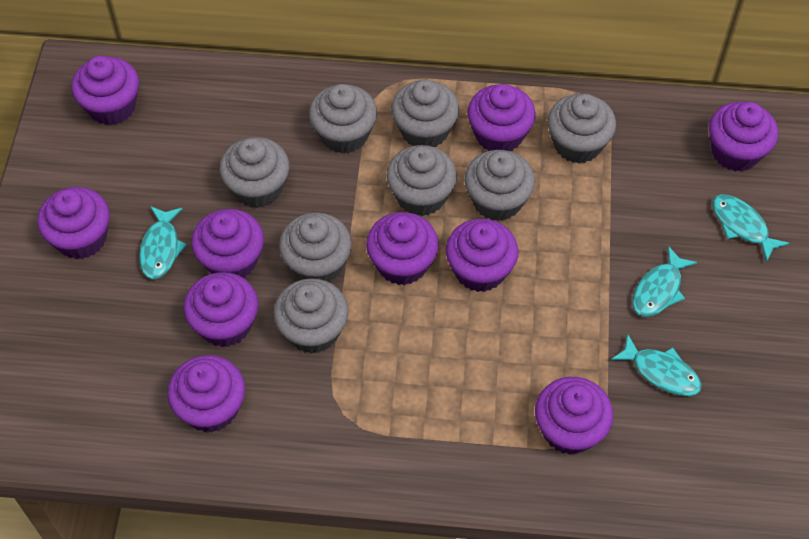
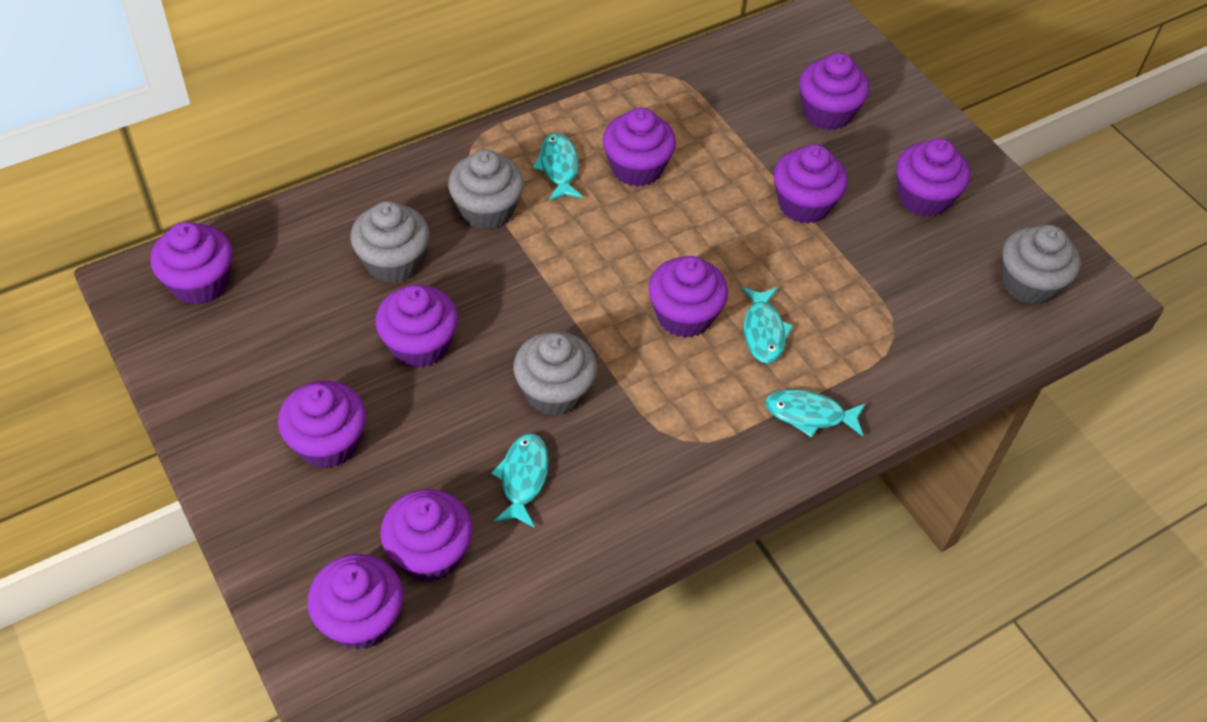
grey cupcake: 8 -> 4

